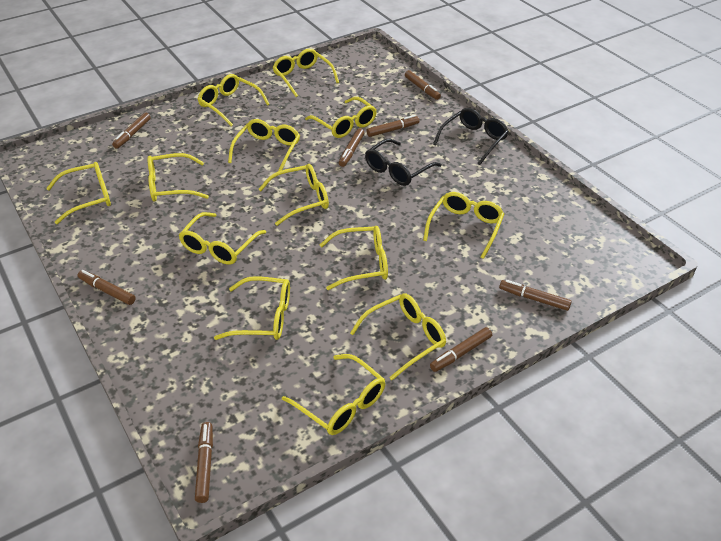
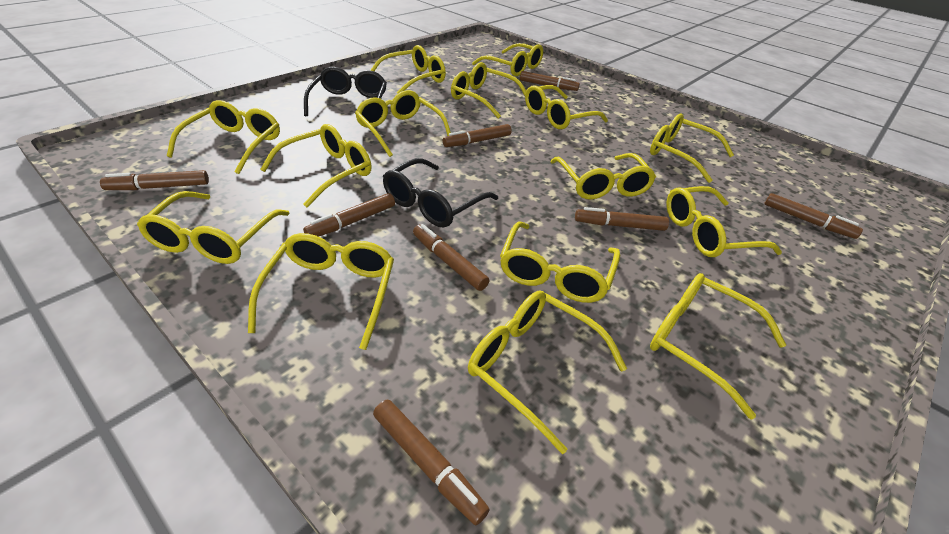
yellow glasses: 13 -> 15

